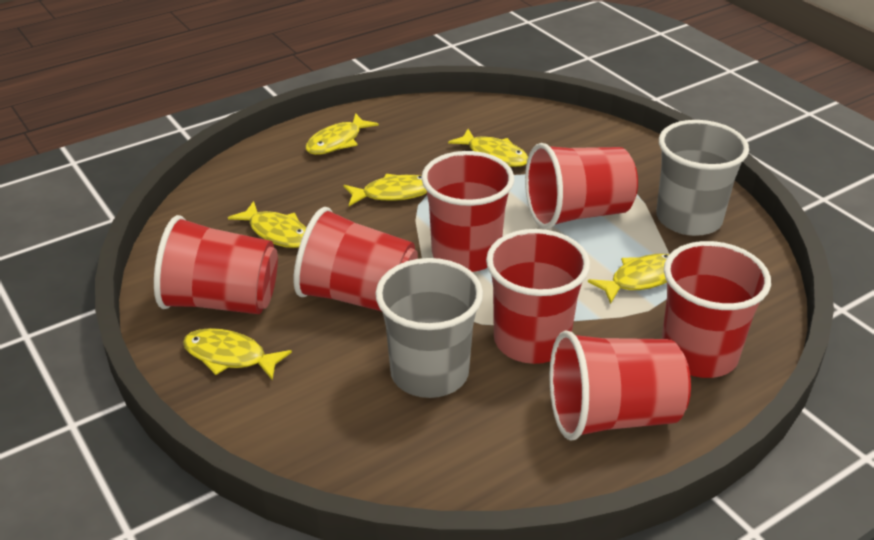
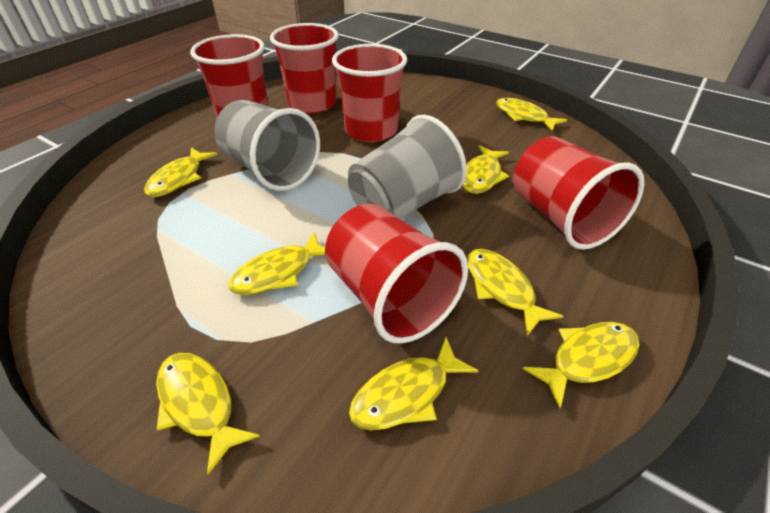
red cup: 7 -> 5
yellow fish: 6 -> 8

